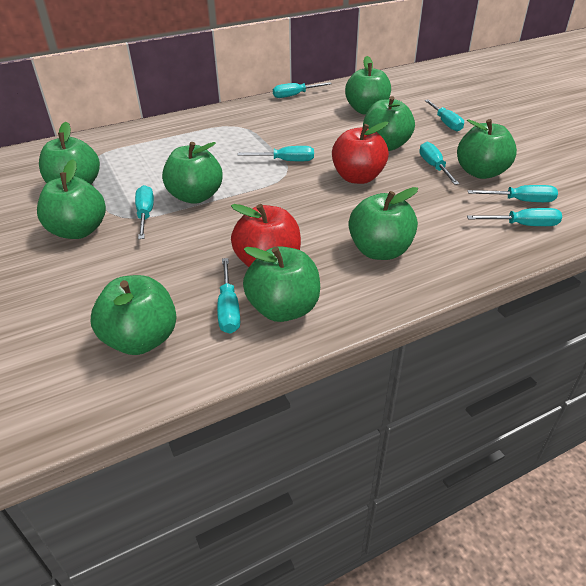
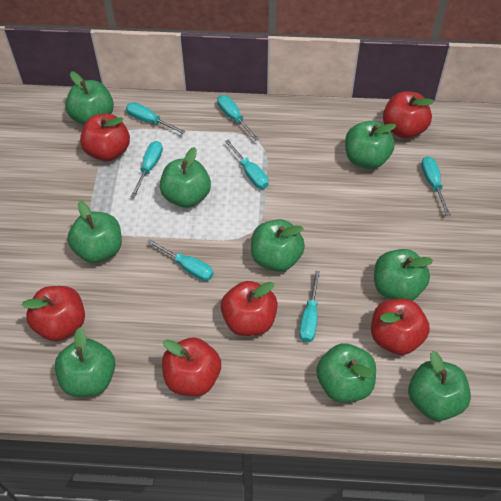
red apple: 2 -> 6
turquoise screwdriver: 8 -> 7

